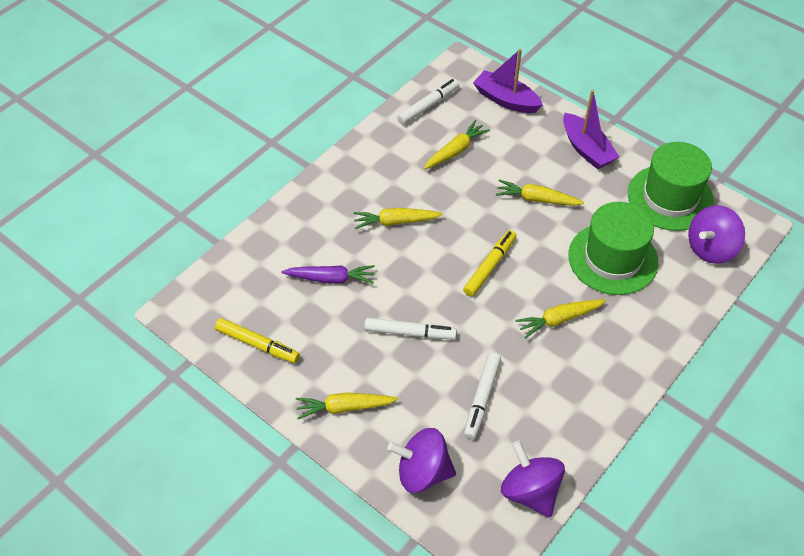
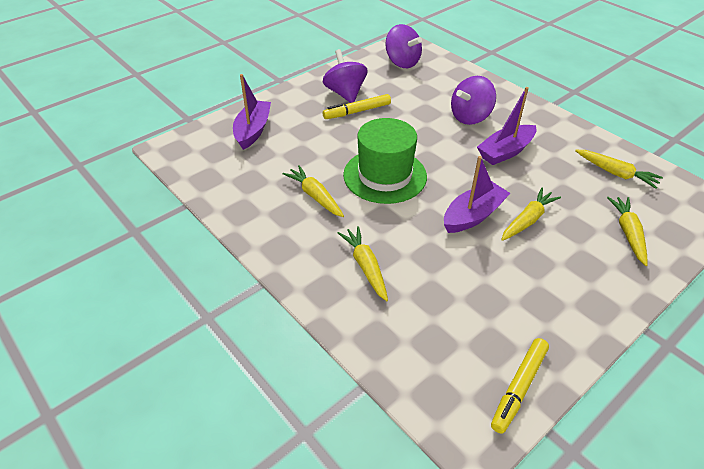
green hat: 2 -> 1
purple boat: 2 -> 3
purple carrot: 1 -> 0
white marker: 3 -> 0

